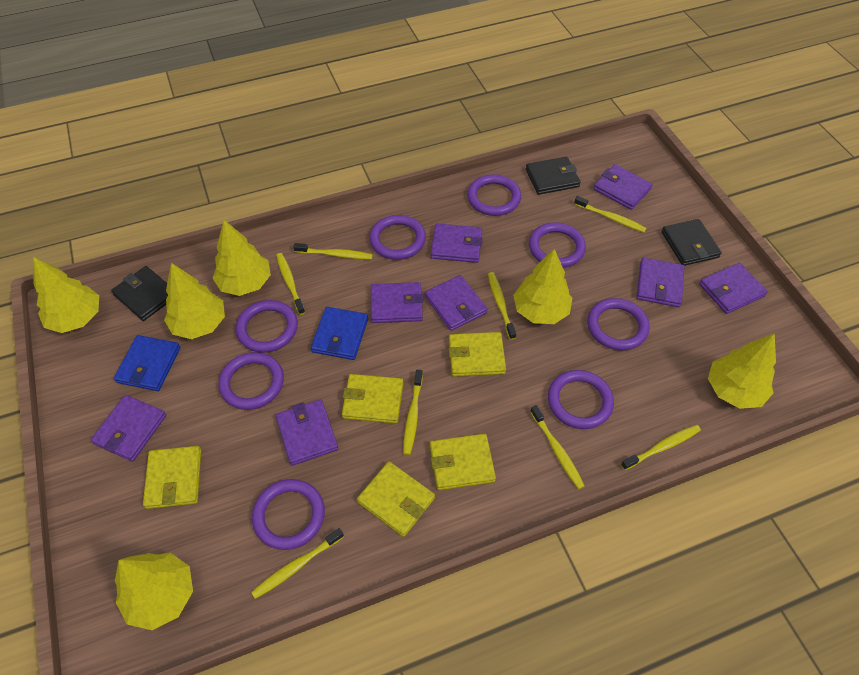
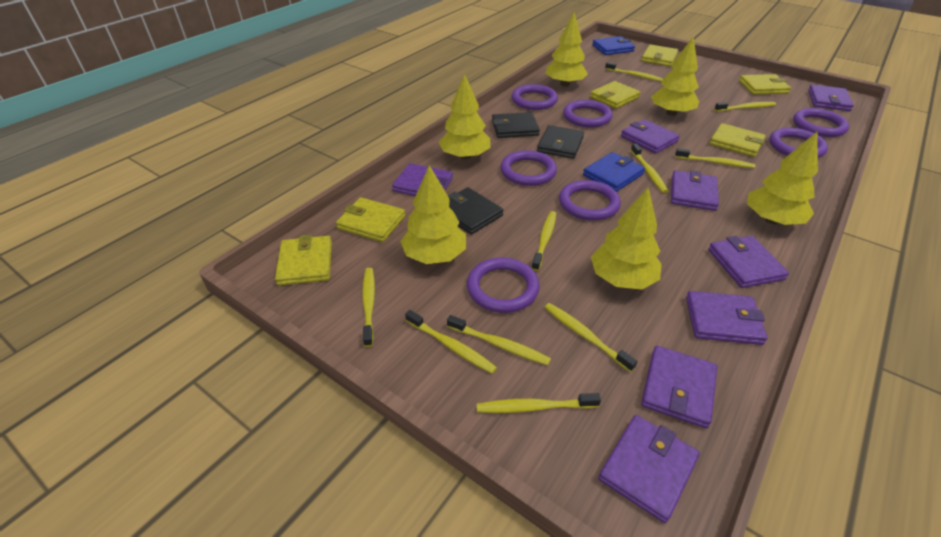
purple ring: 8 -> 7
yellow toothbrush: 8 -> 10
yellow wallet: 5 -> 6

